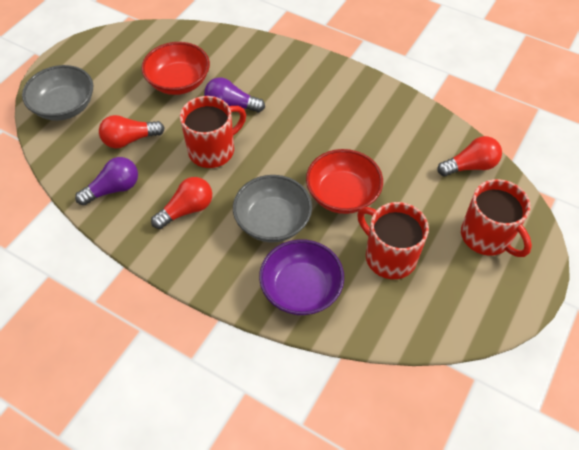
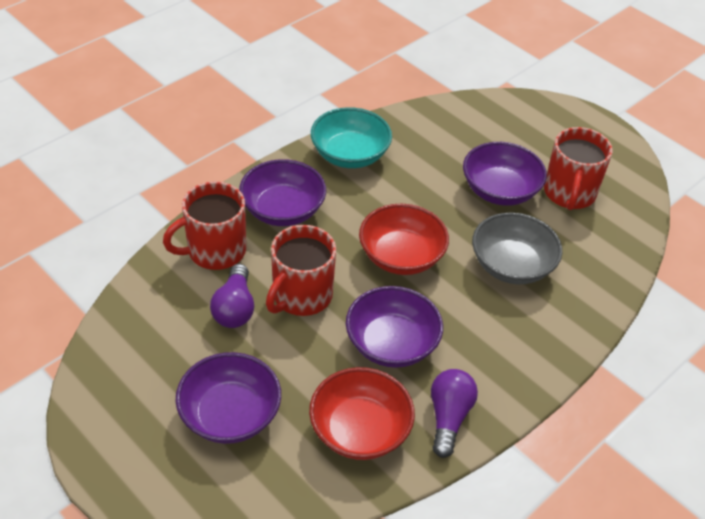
grey bowl: 2 -> 1
purple bowl: 1 -> 4
red light bulb: 3 -> 0
turquoise bowl: 0 -> 1

